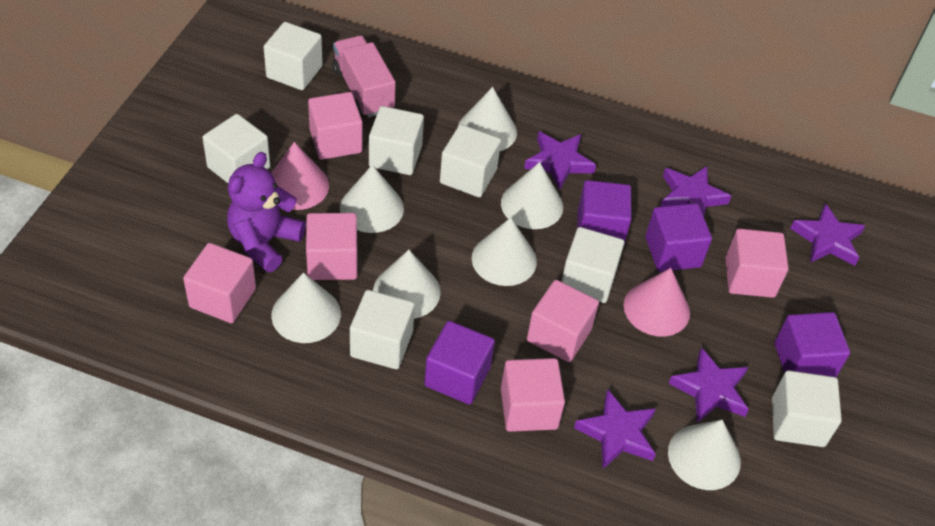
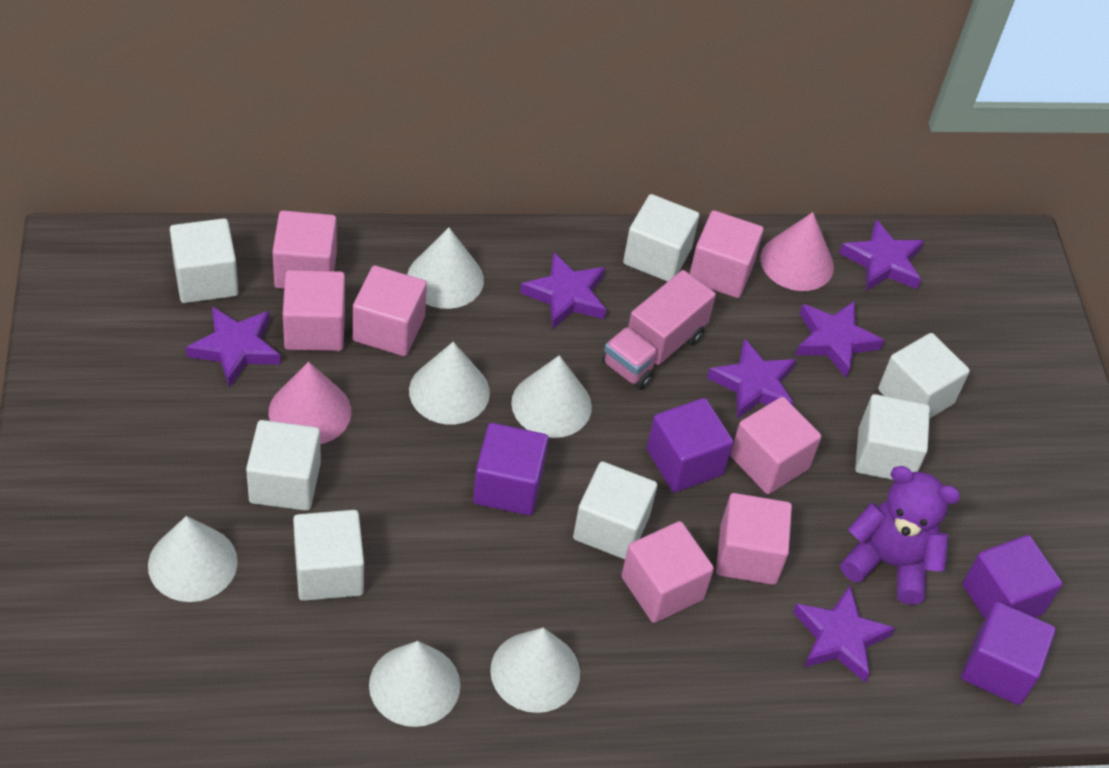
pink cube: 6 -> 7
purple star: 5 -> 6
white cone: 7 -> 6

